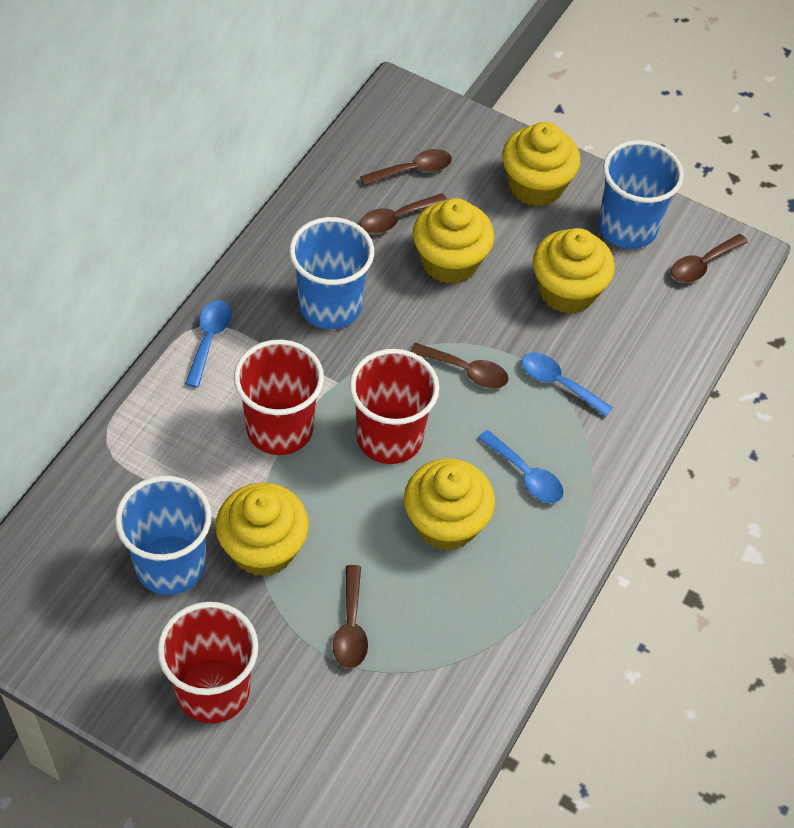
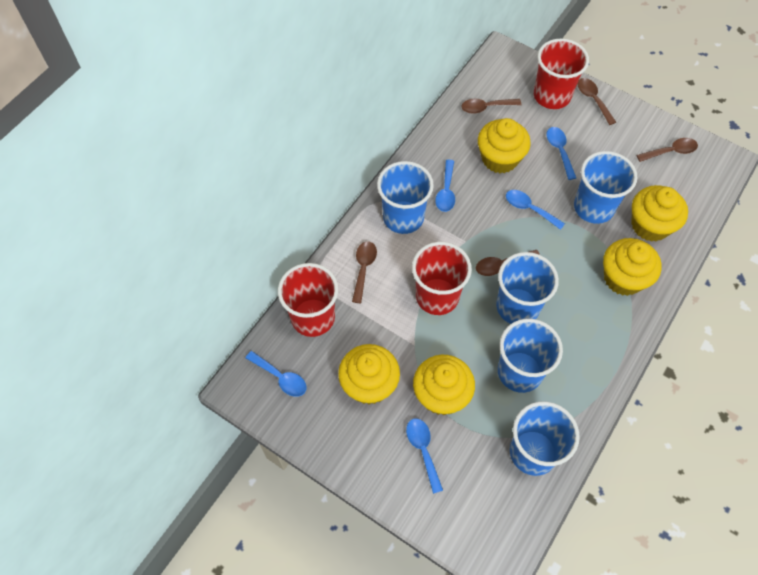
blue cup: 3 -> 5
blue spoon: 3 -> 5

